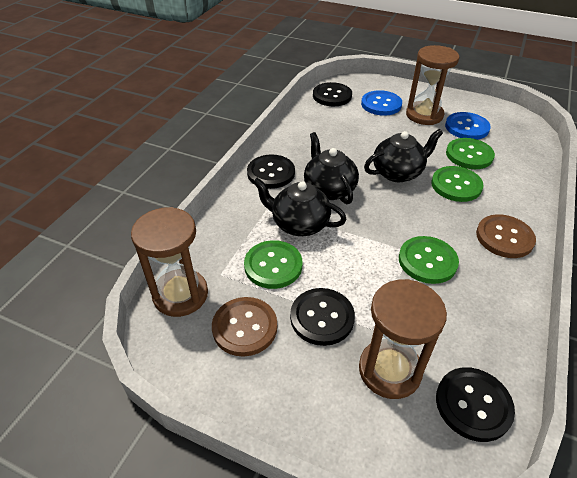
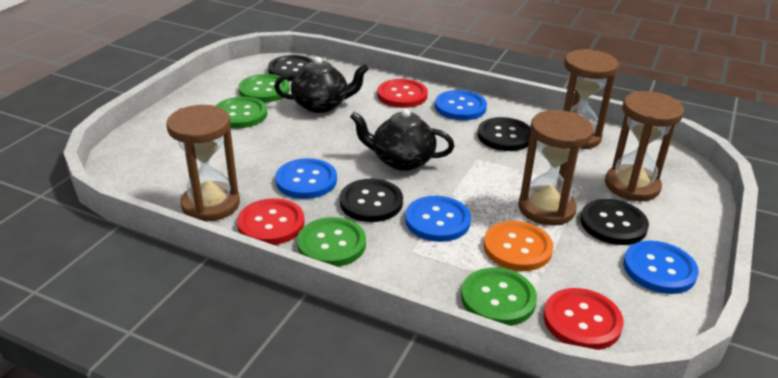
black teapot: 3 -> 2
blue button: 2 -> 4
brown button: 2 -> 0
brown hourglass: 3 -> 4
orange button: 0 -> 1
red button: 0 -> 3

